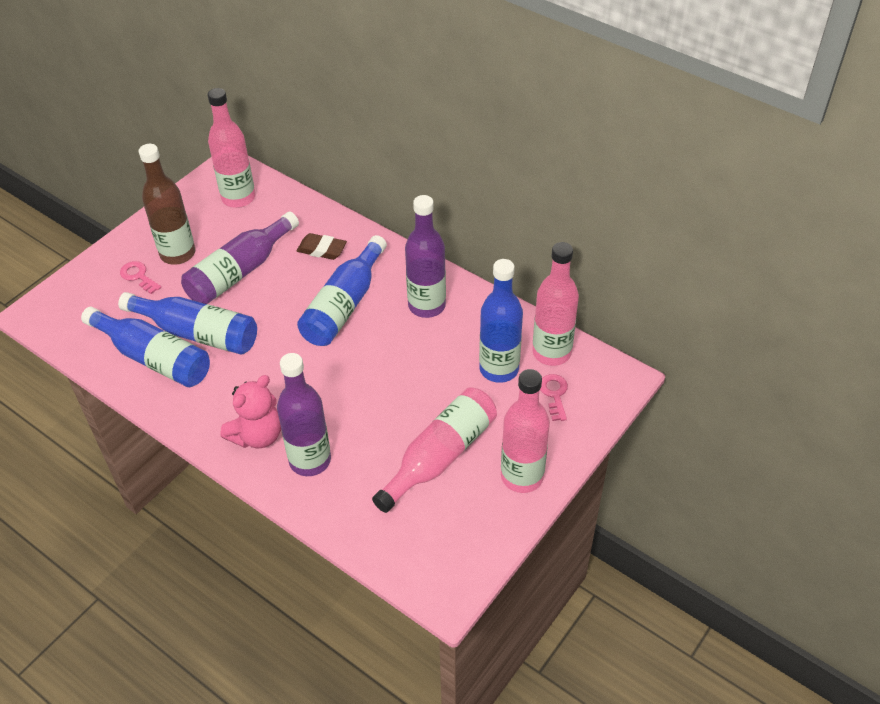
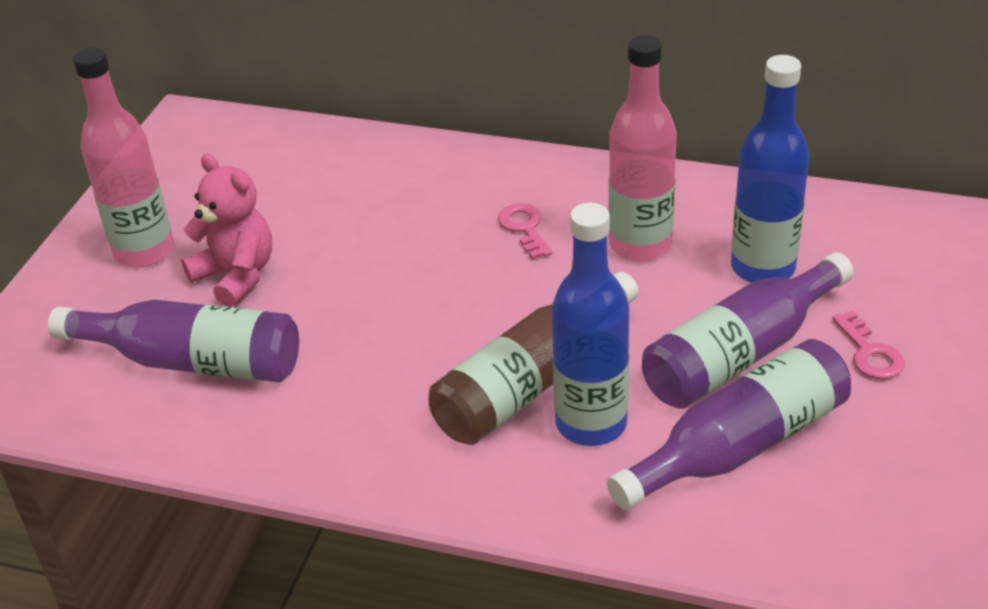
blue bottle: 4 -> 2
brown eraser: 1 -> 0
pink bottle: 4 -> 2

